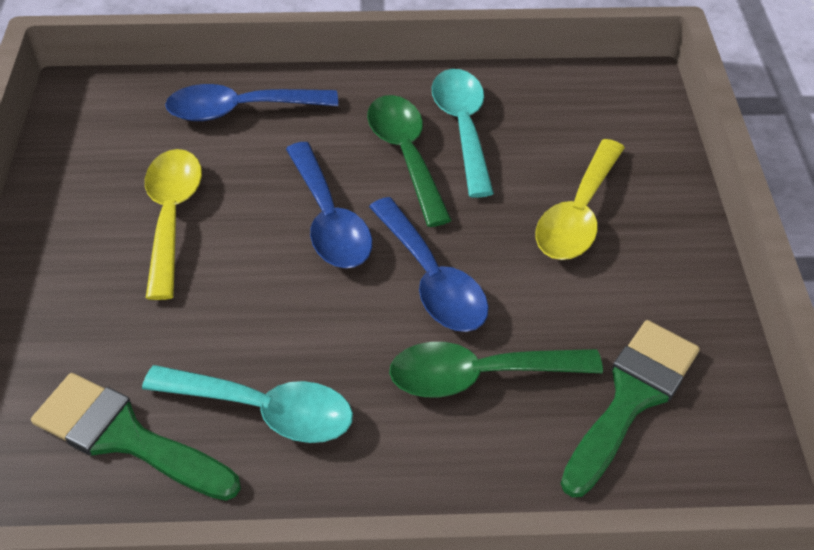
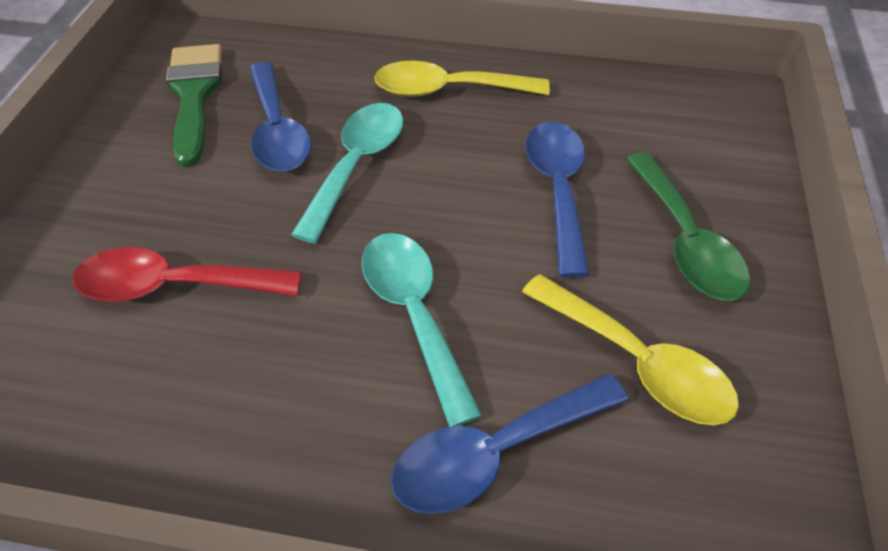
green brush: 2 -> 1
green spoon: 2 -> 1
red spoon: 0 -> 1

